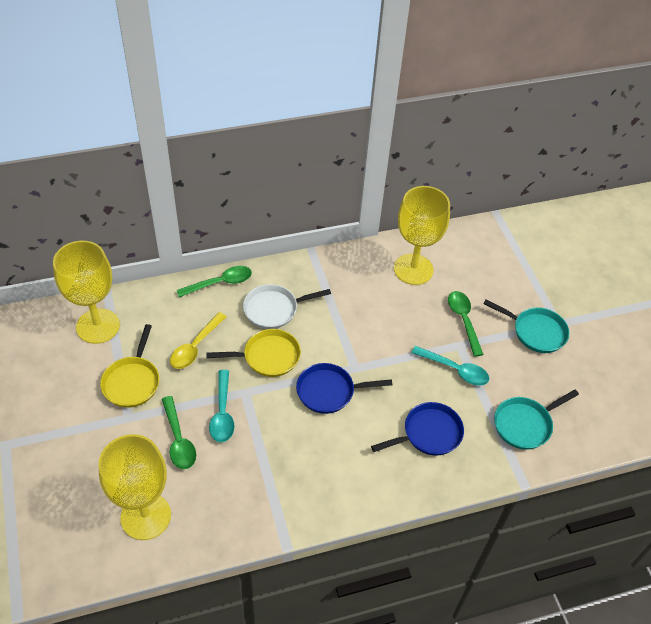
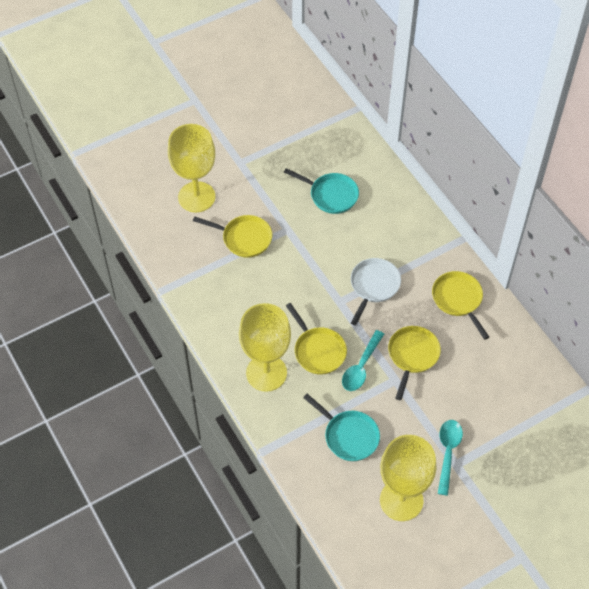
blue pan: 2 -> 0
green spoon: 3 -> 0
yellow pan: 2 -> 4
yellow spoon: 1 -> 0

